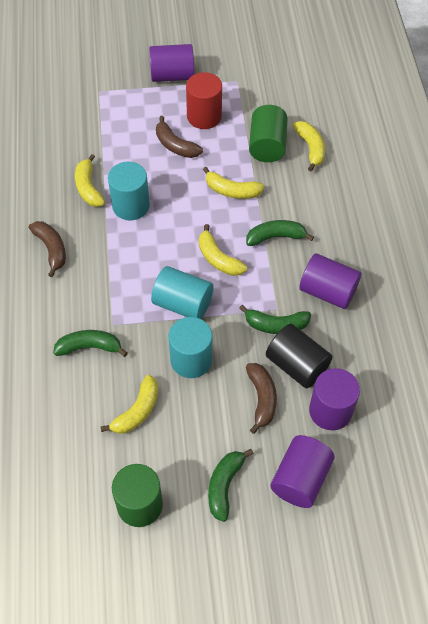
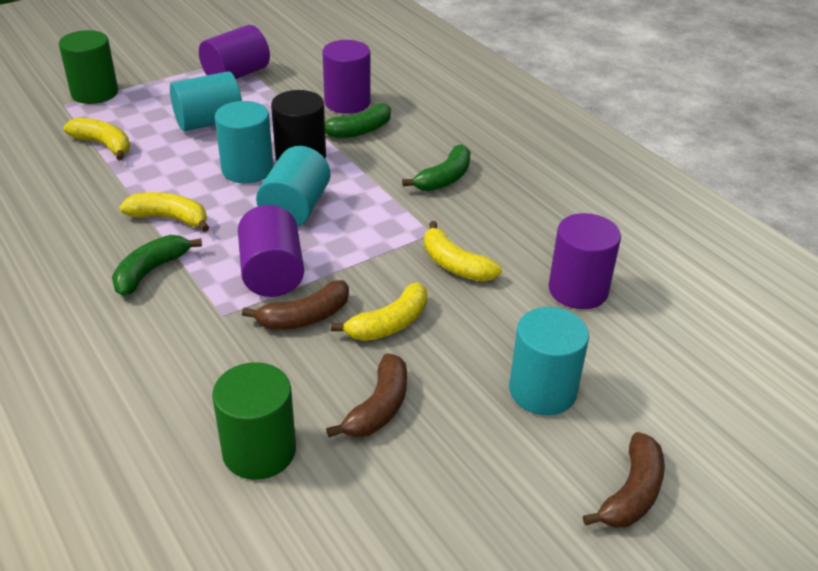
green banana: 4 -> 3
red cylinder: 1 -> 0
turquoise cylinder: 3 -> 4
yellow banana: 5 -> 4

